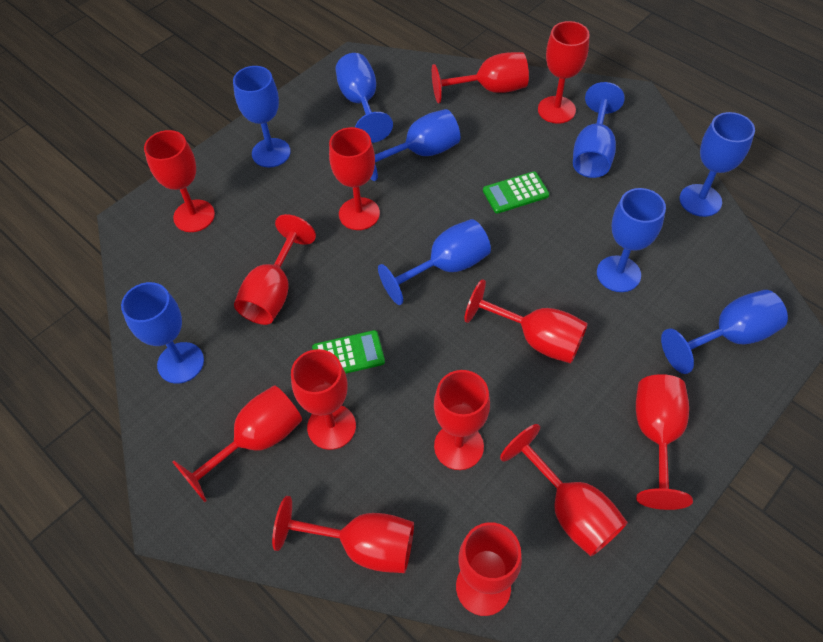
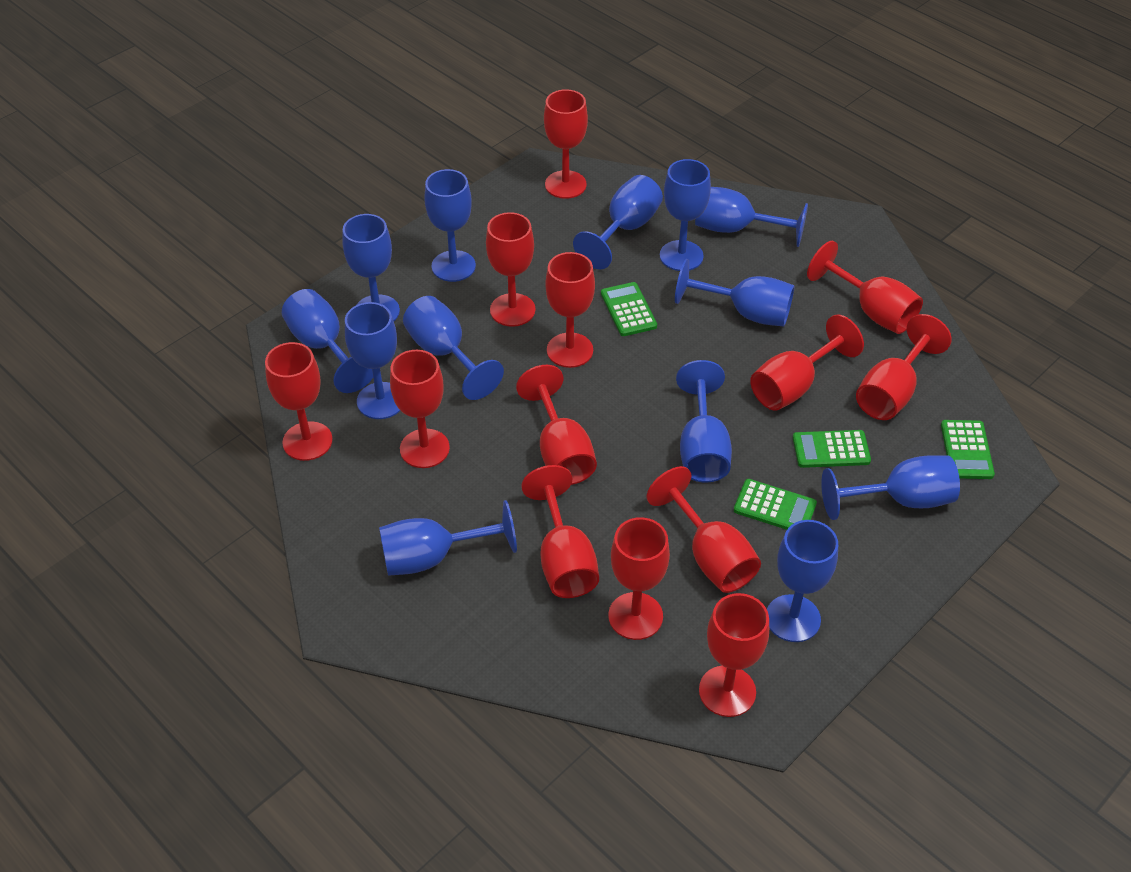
blue goblet: 9 -> 13
green calculator: 2 -> 4

